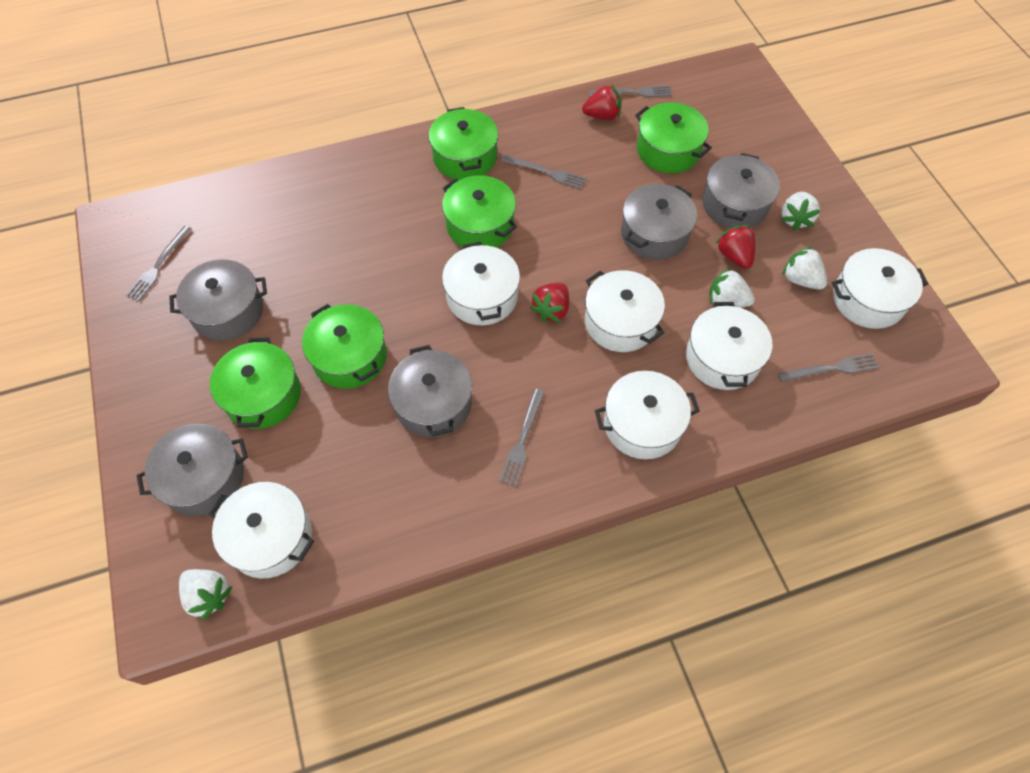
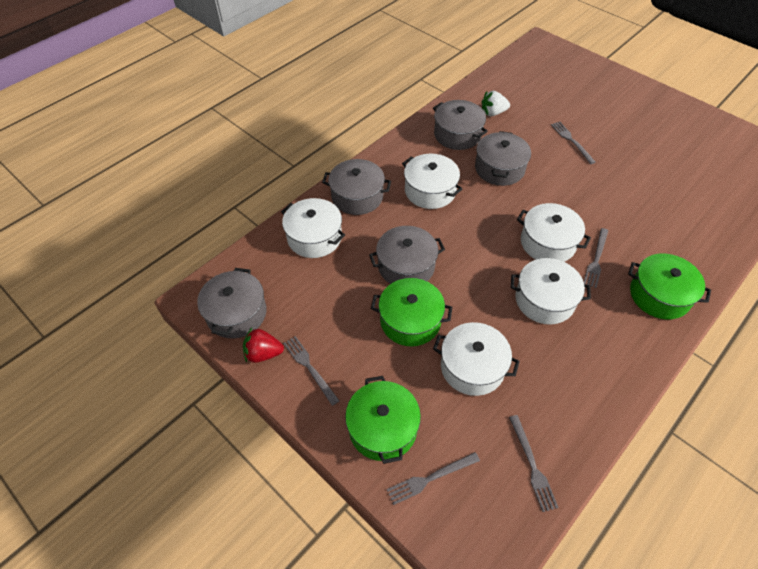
green pot: 5 -> 3
red strawberry: 3 -> 1
white pot: 6 -> 5
white strawberry: 4 -> 1

